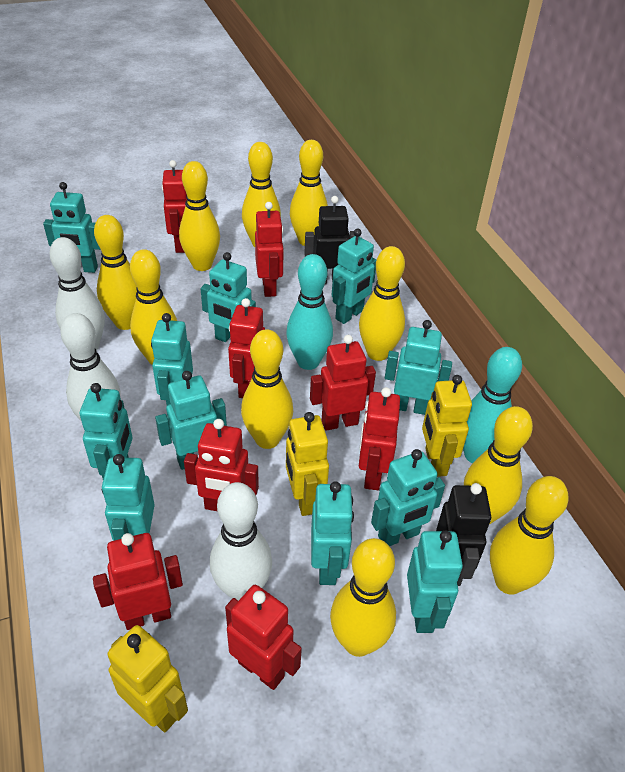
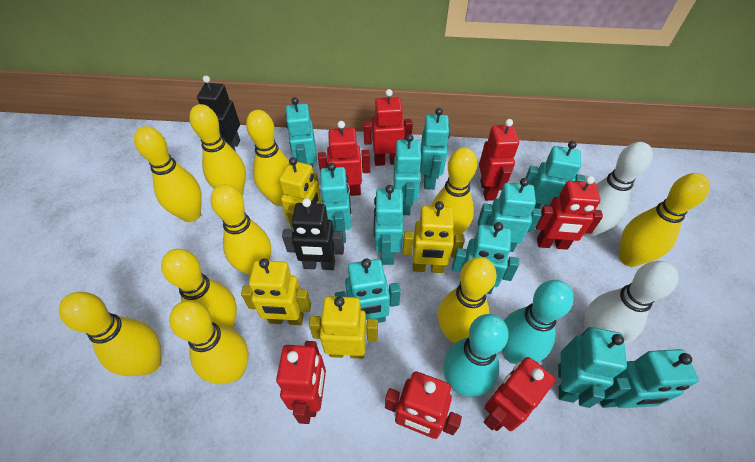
red robot: 8 -> 7
white bowling pin: 3 -> 2
yellow robot: 3 -> 4

